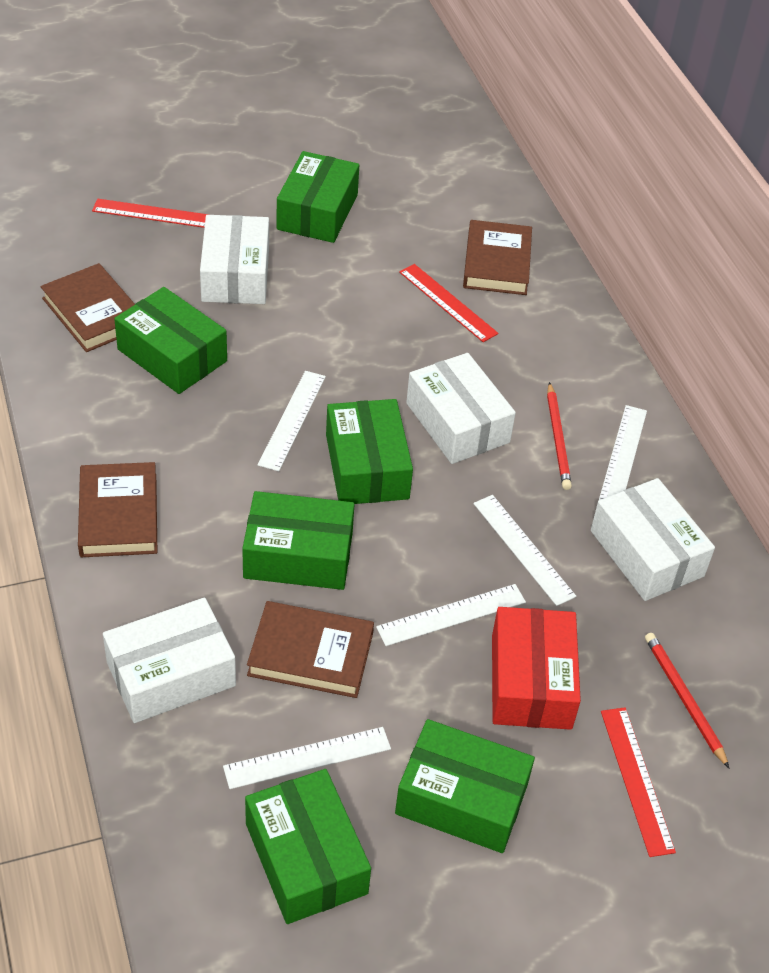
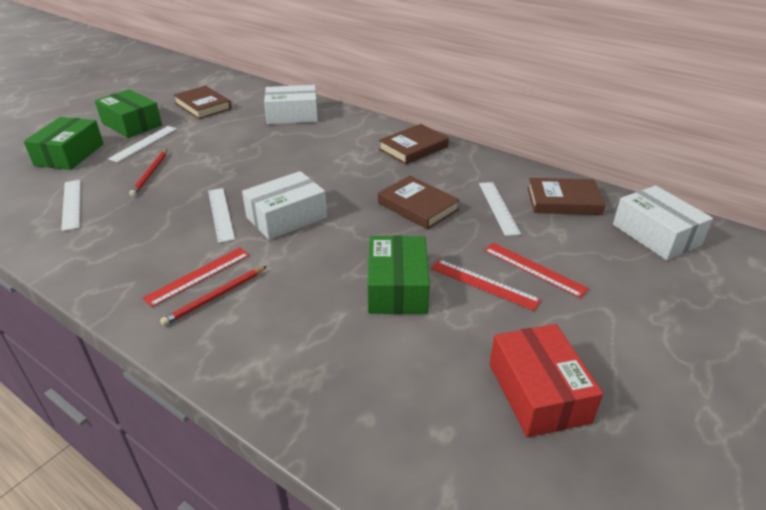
green box: 6 -> 3
white box: 4 -> 3
white ruler: 5 -> 4

